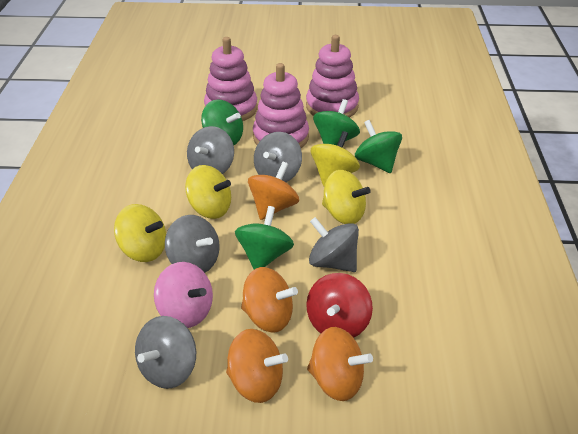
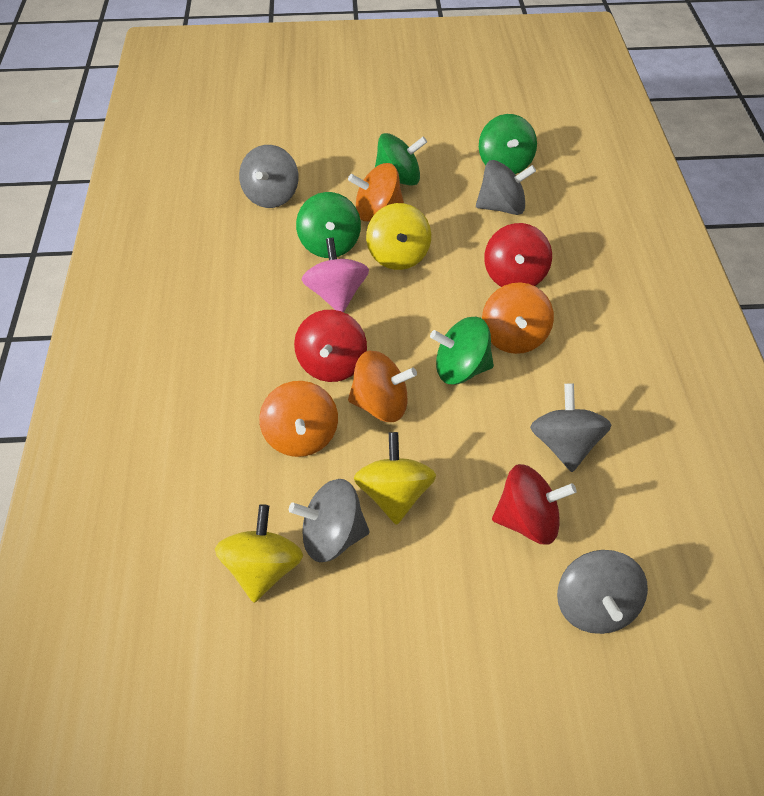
pink stacking toy: 3 -> 0
red spinning top: 1 -> 3
yellow spinning top: 4 -> 3

